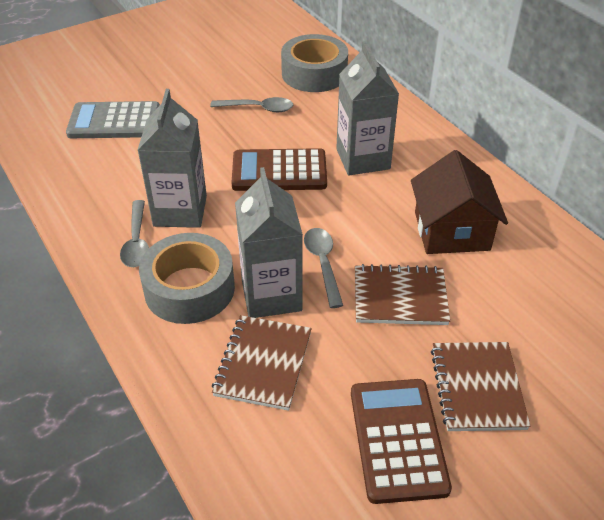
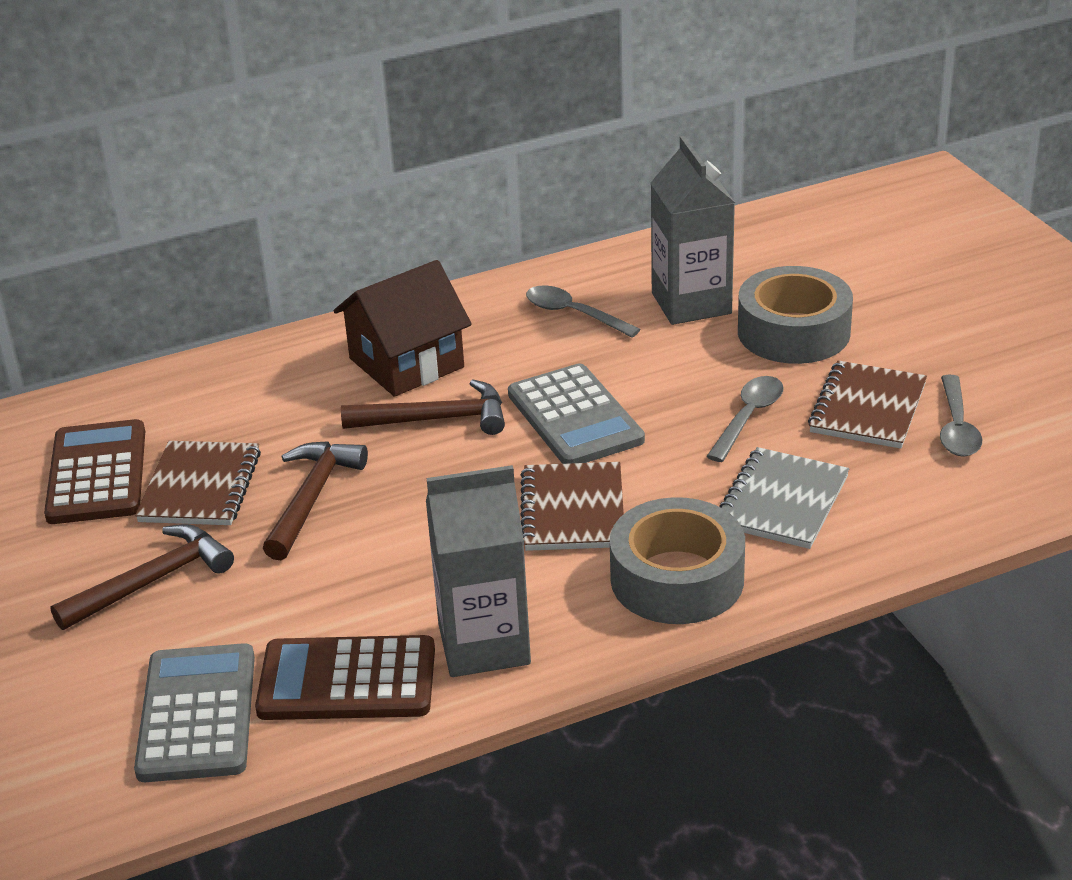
brown hammer: 0 -> 3
grey calculator: 1 -> 2
grey carton: 3 -> 2
grey notebook: 0 -> 1

